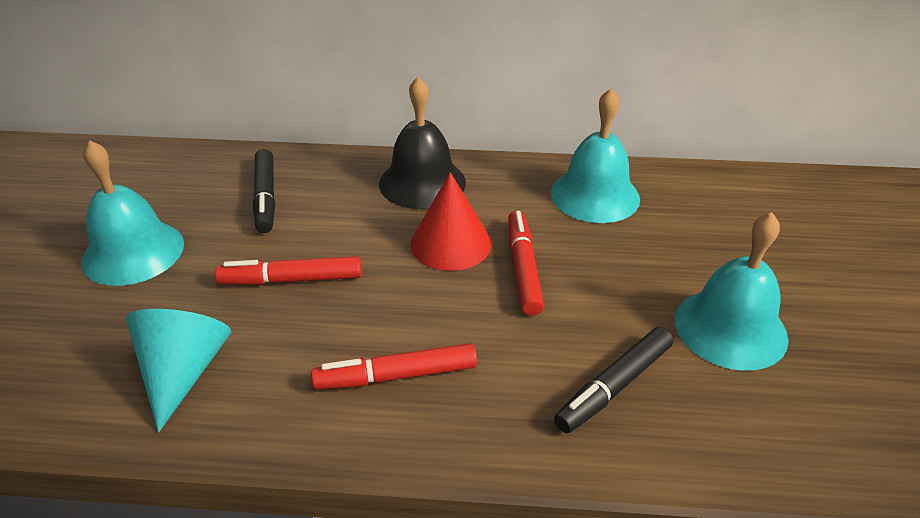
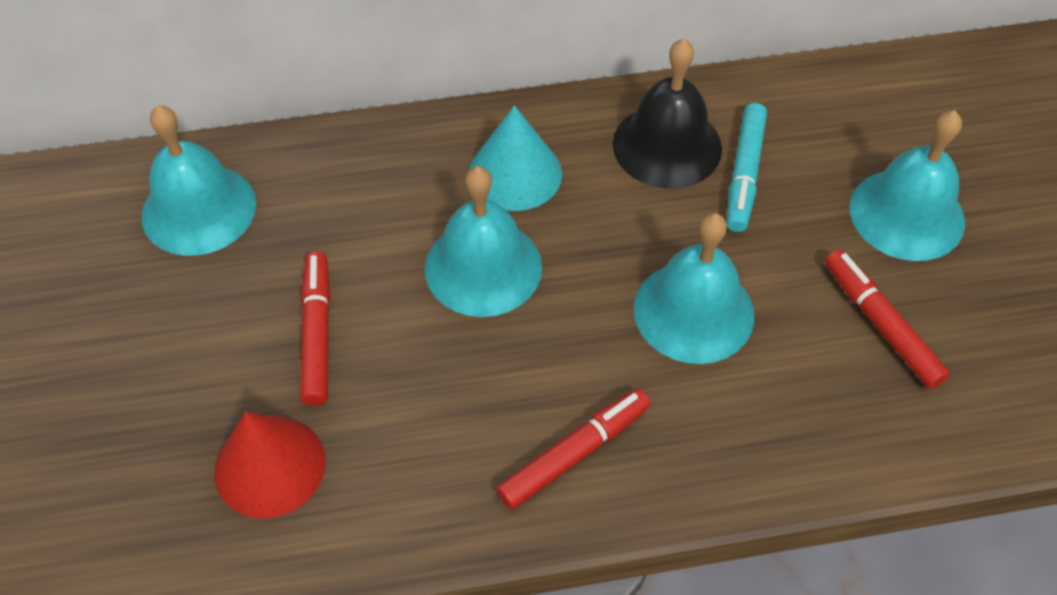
black marker: 2 -> 0
turquoise bell: 3 -> 4
turquoise marker: 0 -> 1

